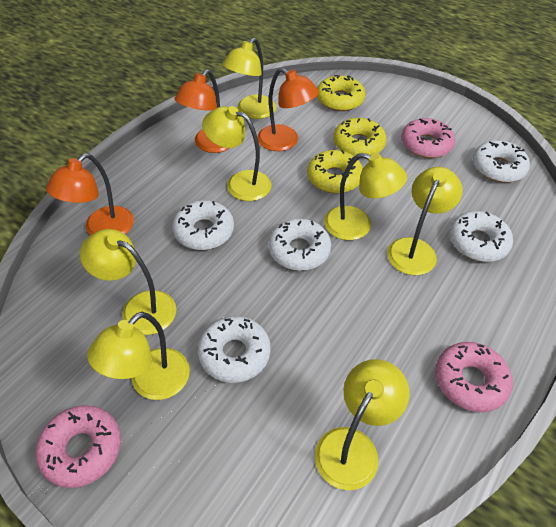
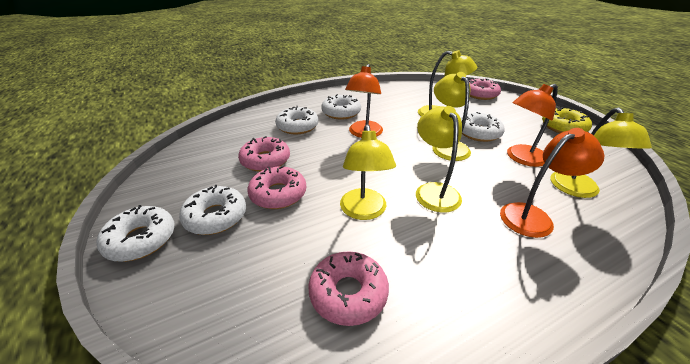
pink donut: 3 -> 4
yellow donut: 3 -> 1
yellow lamp: 7 -> 5

